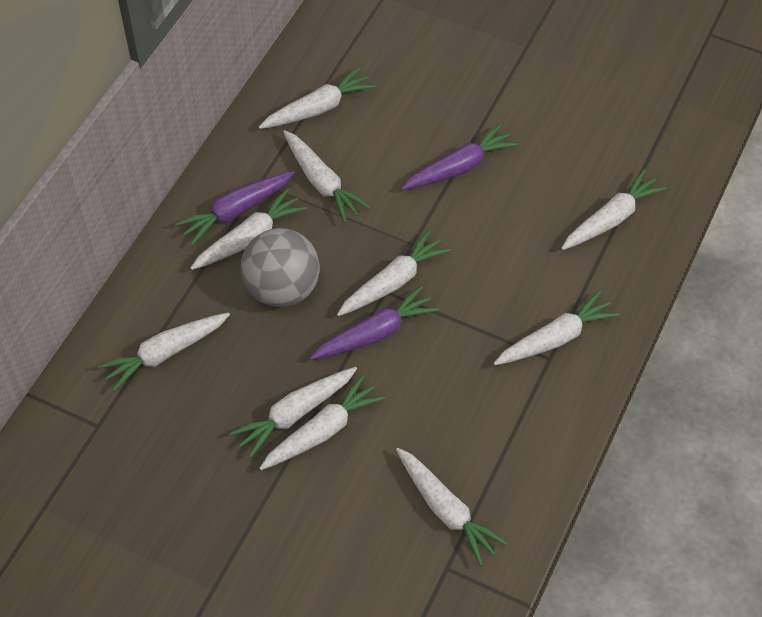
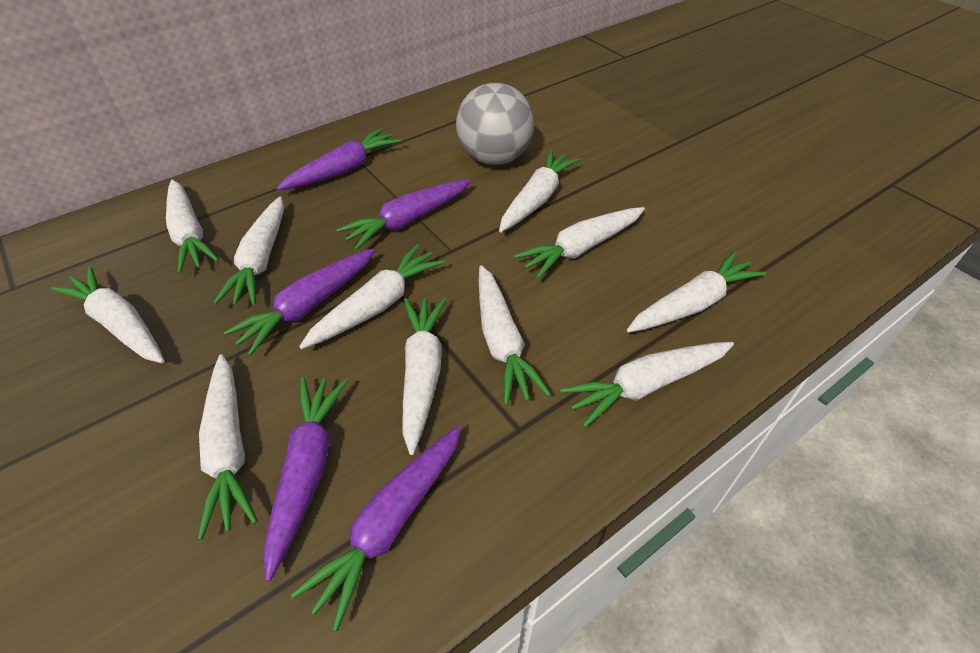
purple carrot: 3 -> 5
white carrot: 10 -> 11

